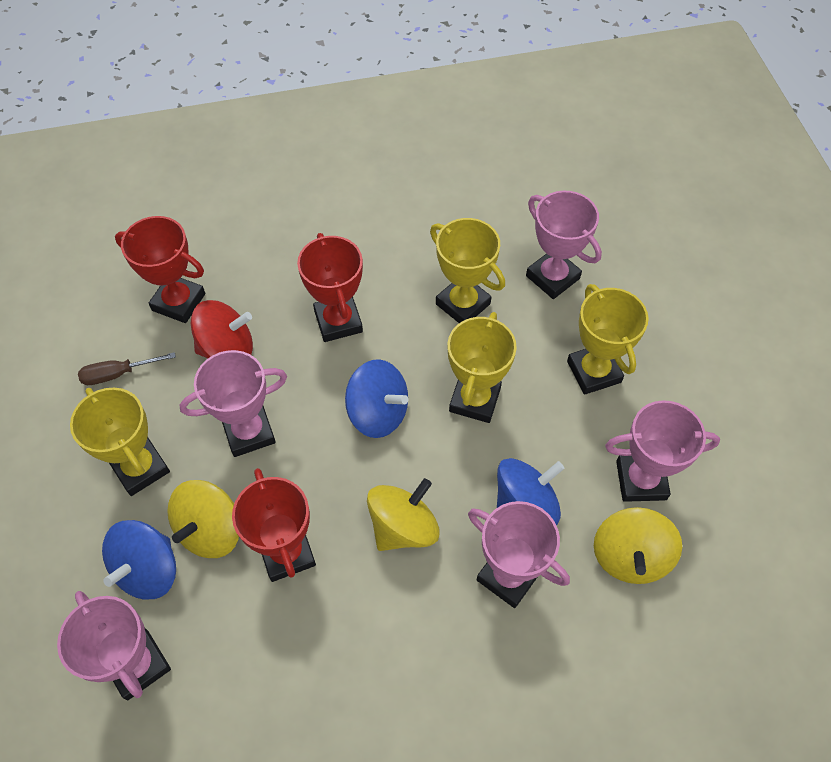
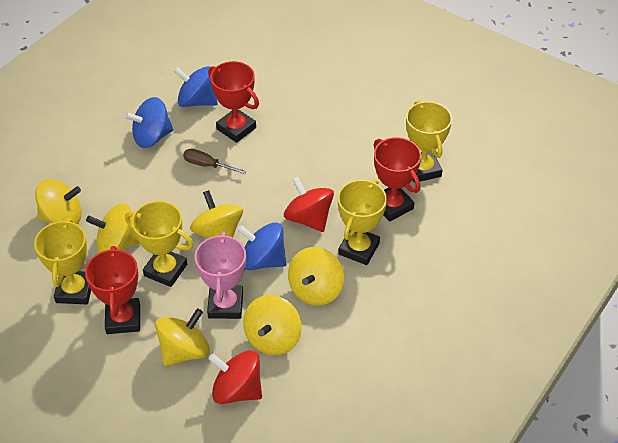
pink trophy: 5 -> 1
red spinning top: 1 -> 2
yellow spinning top: 3 -> 6

